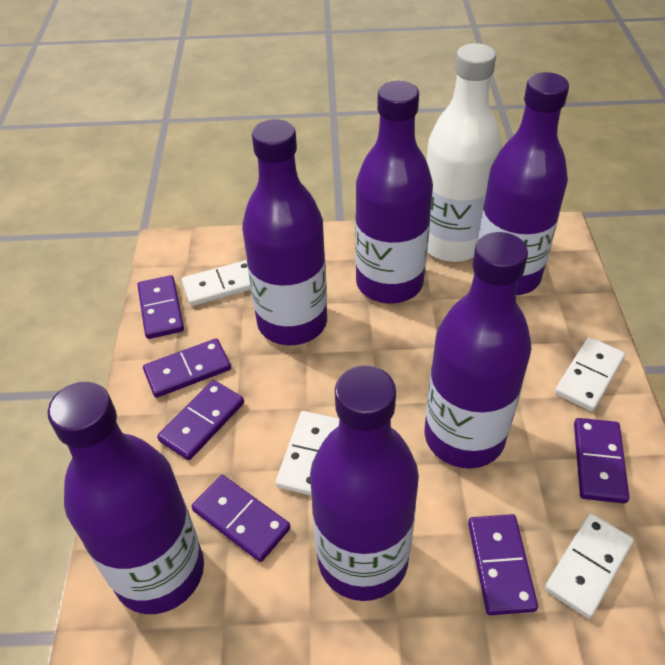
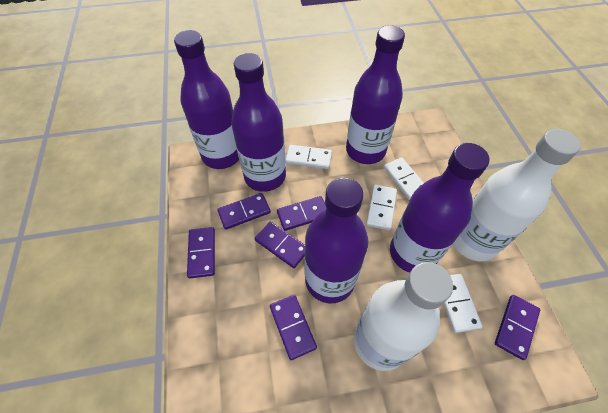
purple bottle: 6 -> 5
white bottle: 1 -> 2

